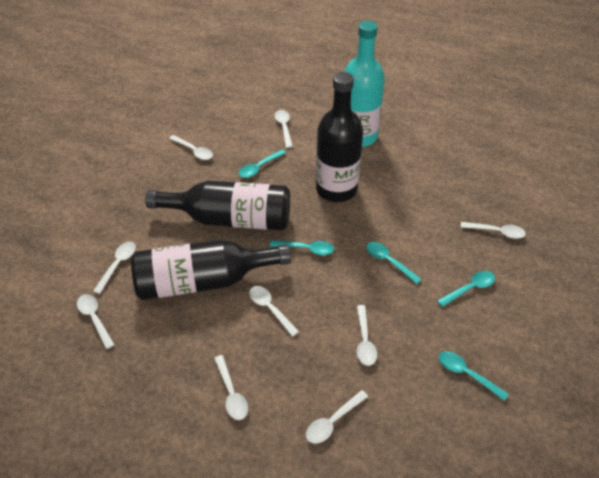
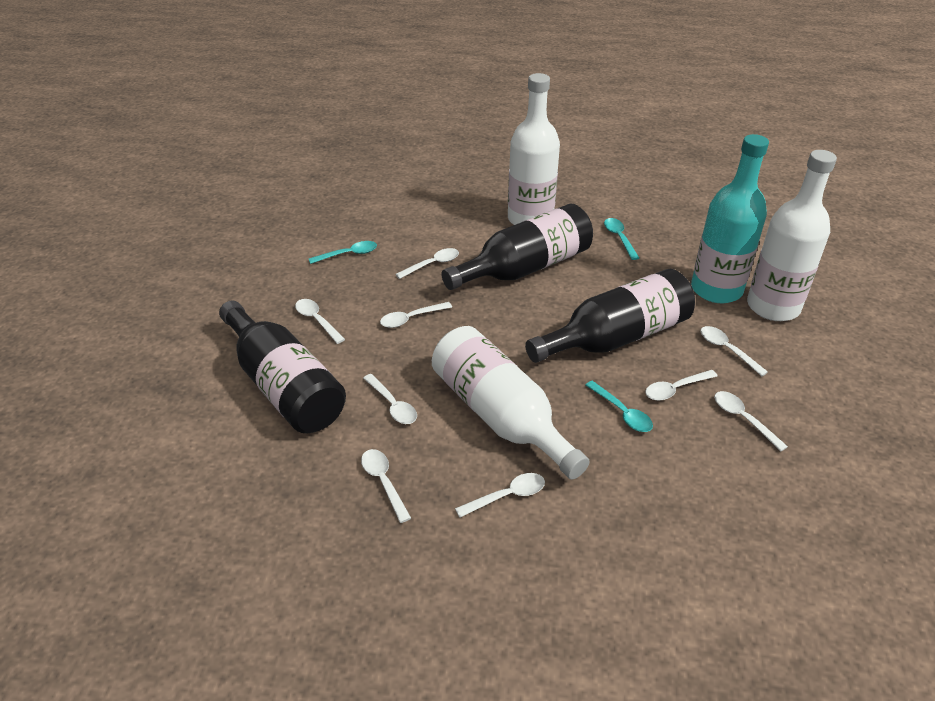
turquoise spoon: 5 -> 3
white bottle: 0 -> 3

